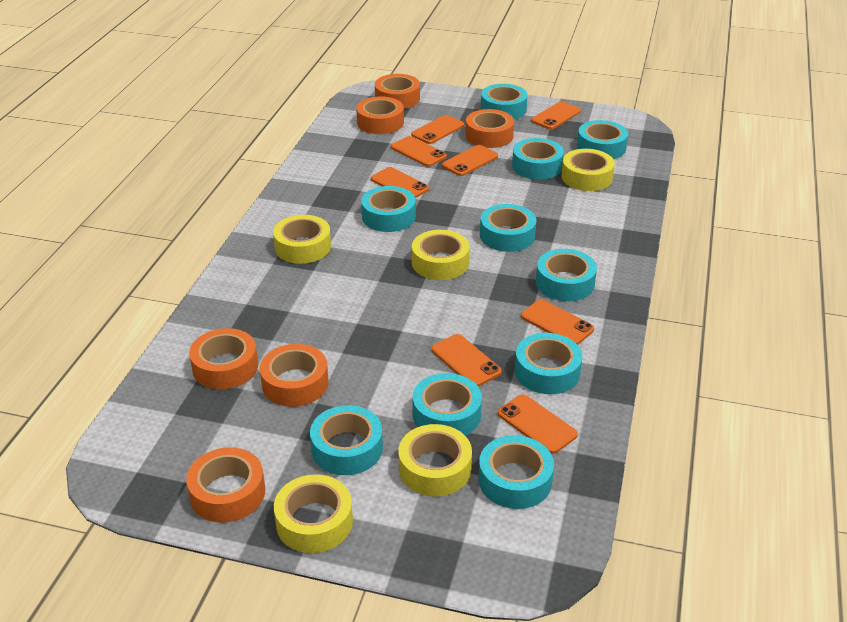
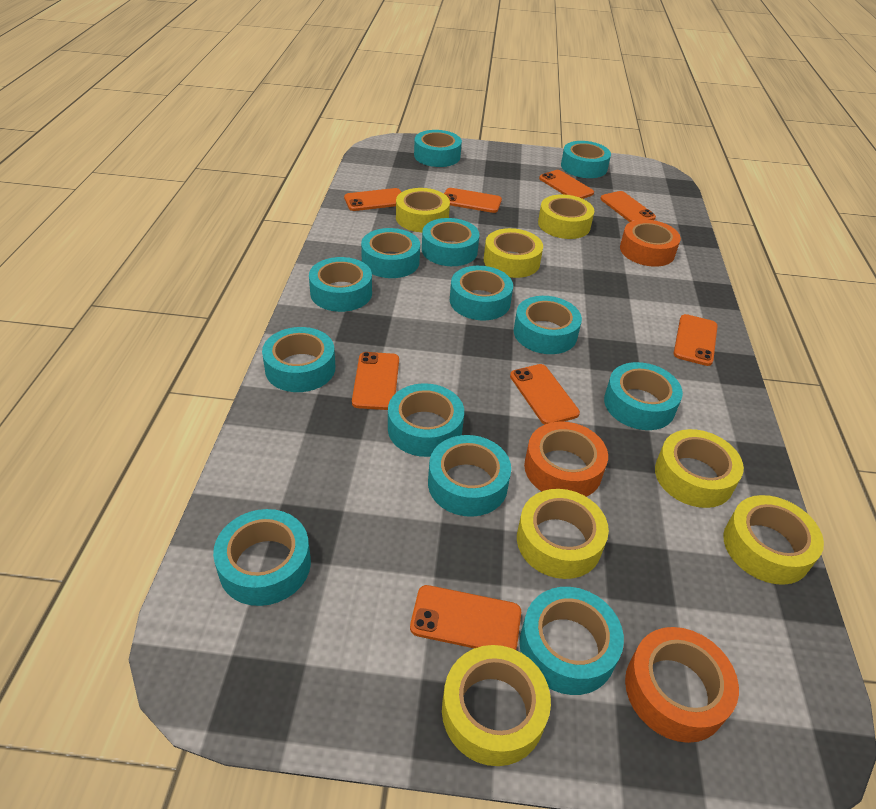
orange tape: 6 -> 3
turquoise tape: 10 -> 13
yellow tape: 5 -> 7

